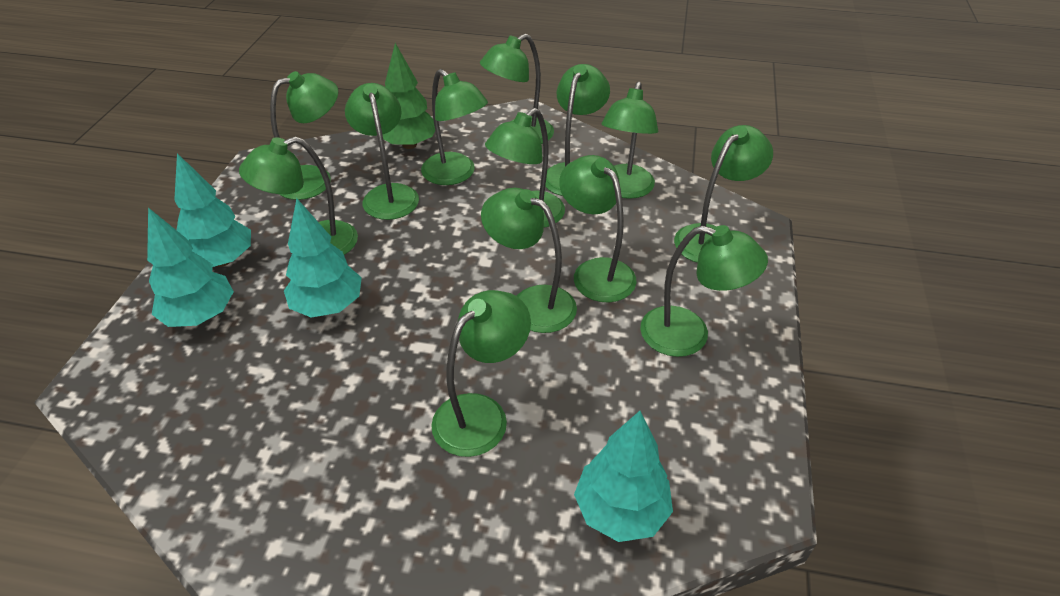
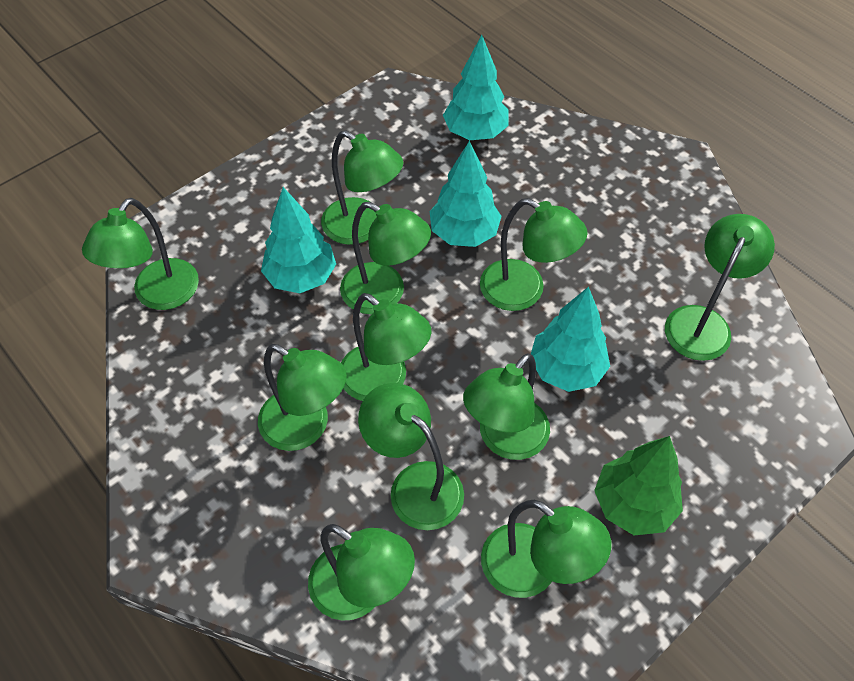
green lamp: 13 -> 11

